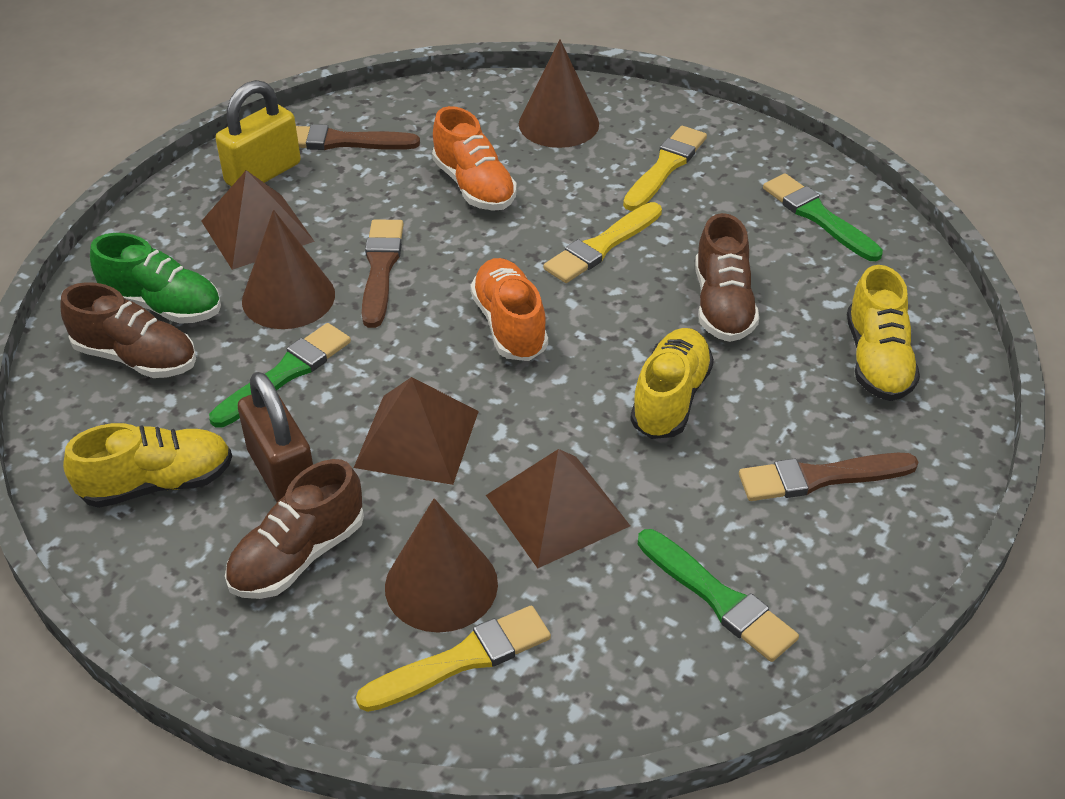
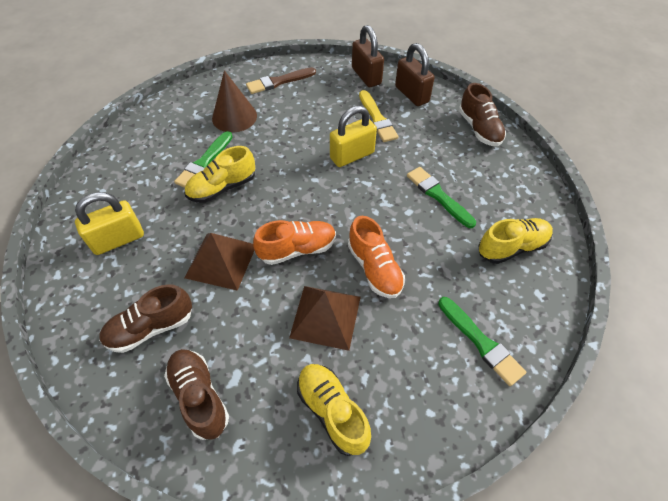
brown brush: 3 -> 1
brown cone: 3 -> 1
brown padlock: 1 -> 2
brown pyramid: 3 -> 2
green shoe: 1 -> 0
yellow brush: 3 -> 1
yellow padlock: 1 -> 2

